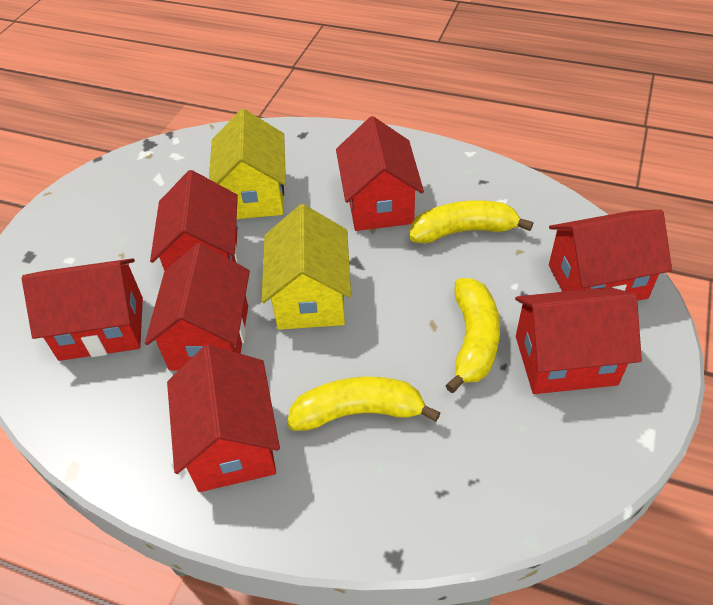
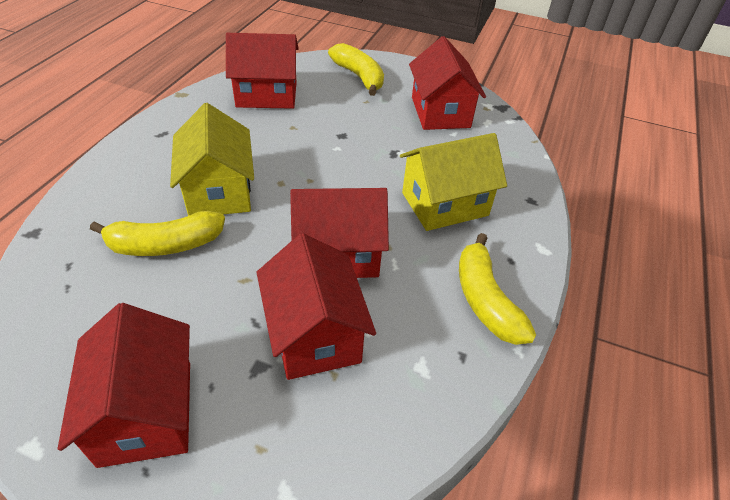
red house: 7 -> 5

